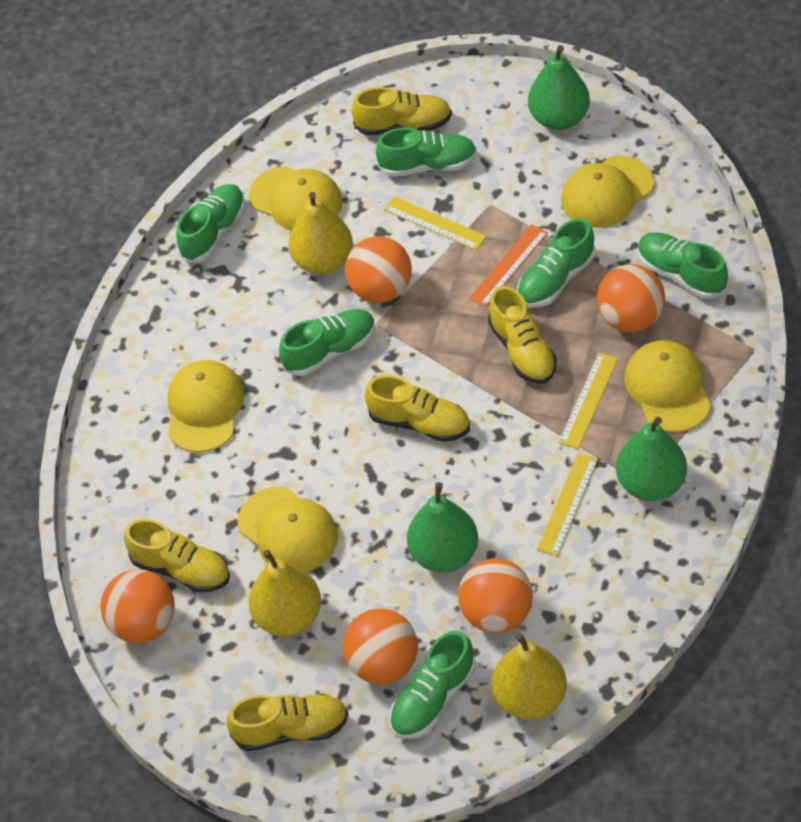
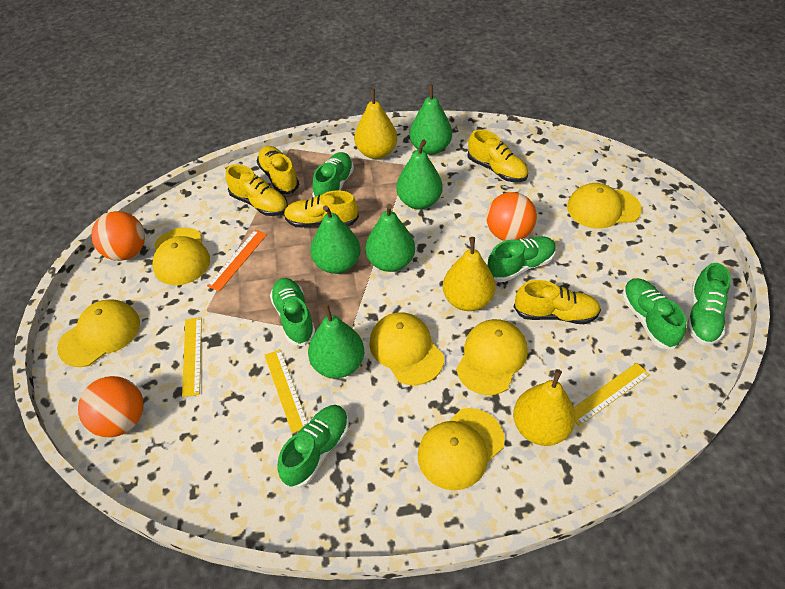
green pear: 3 -> 5
orange ball: 5 -> 3
yellow cap: 5 -> 6

